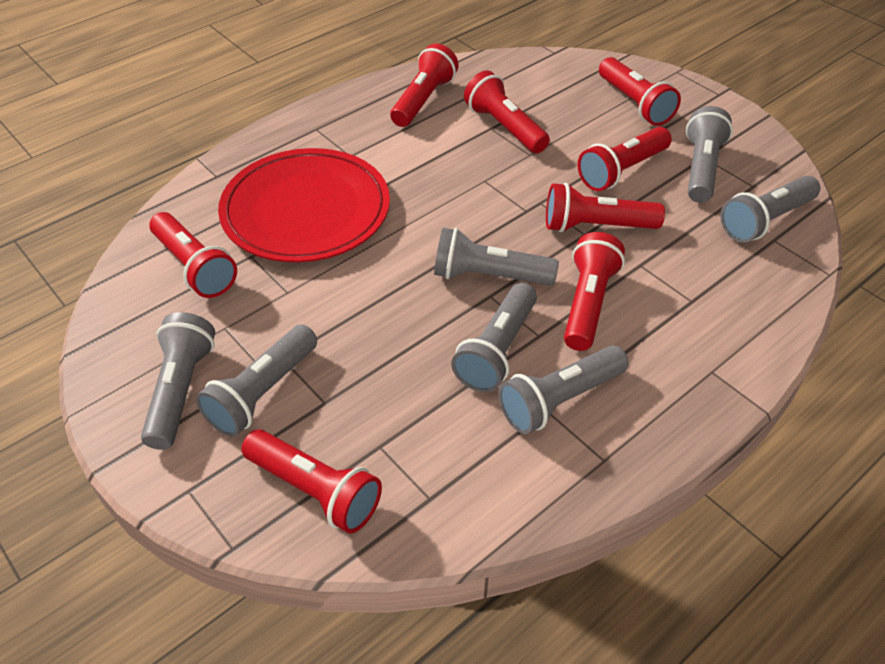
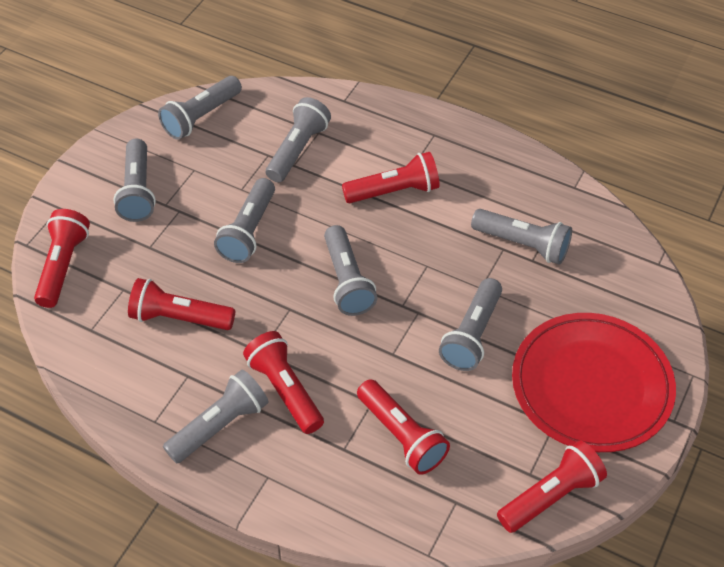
grey flashlight: 7 -> 8
red flashlight: 8 -> 6

